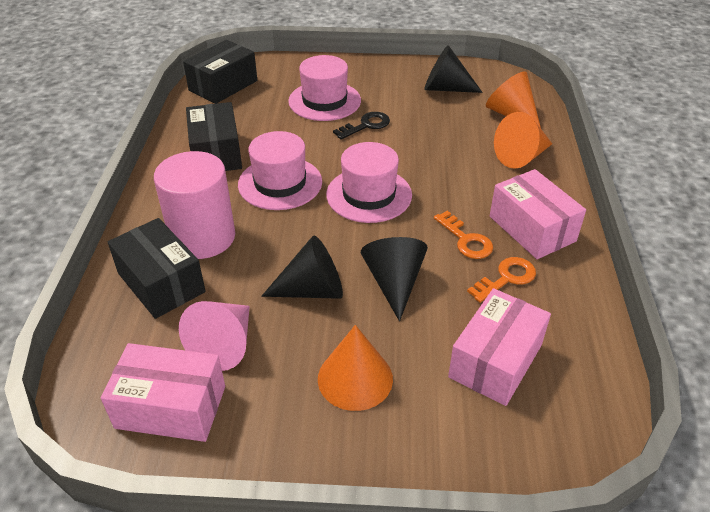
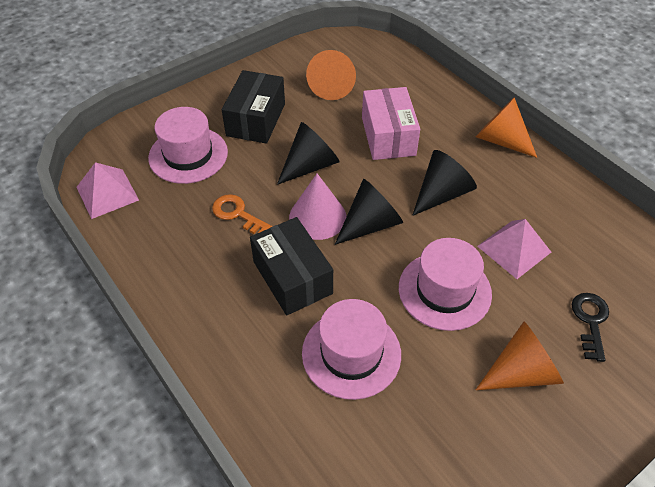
black box: 3 -> 2
orange key: 2 -> 1
pink box: 3 -> 1
pink cylinder: 1 -> 0
pink pyramid: 0 -> 2

